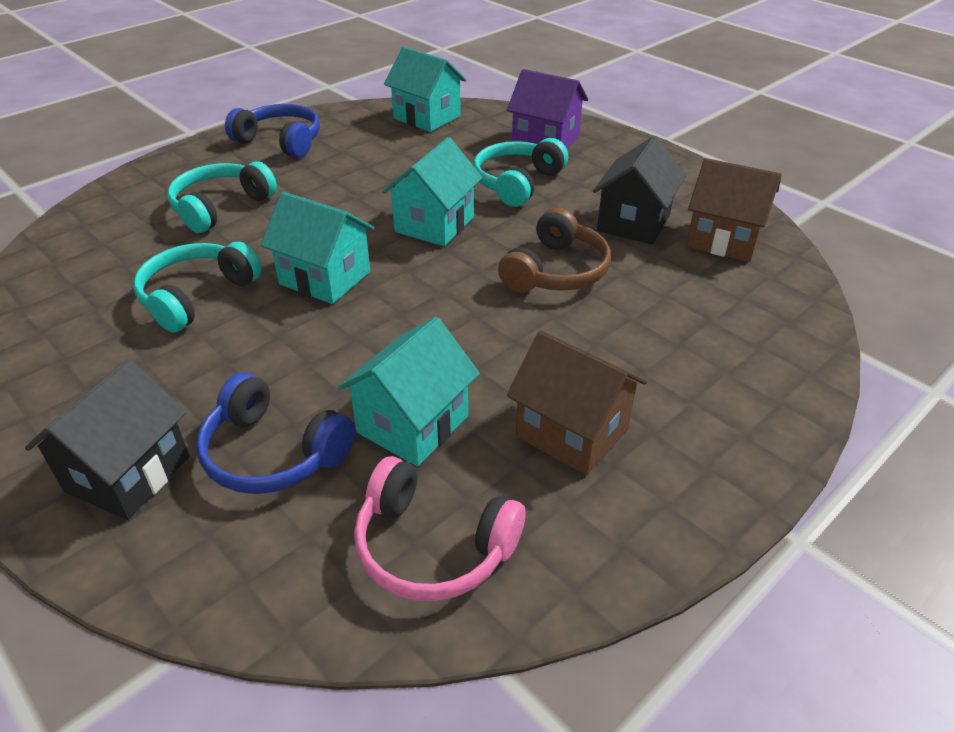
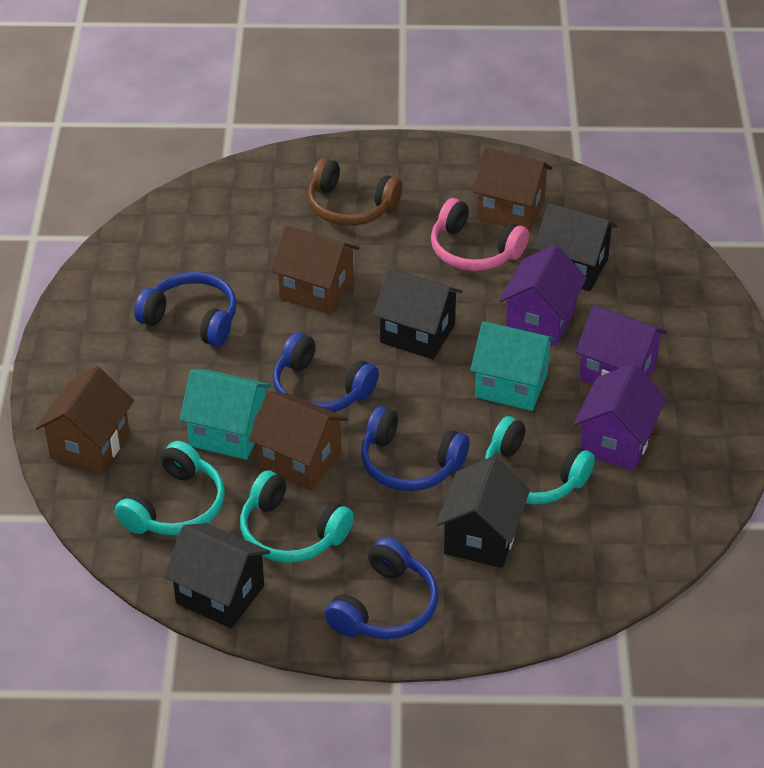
black house: 2 -> 4
blue headphones: 2 -> 4
brown house: 2 -> 4
purple house: 1 -> 3
turquoise house: 4 -> 2

